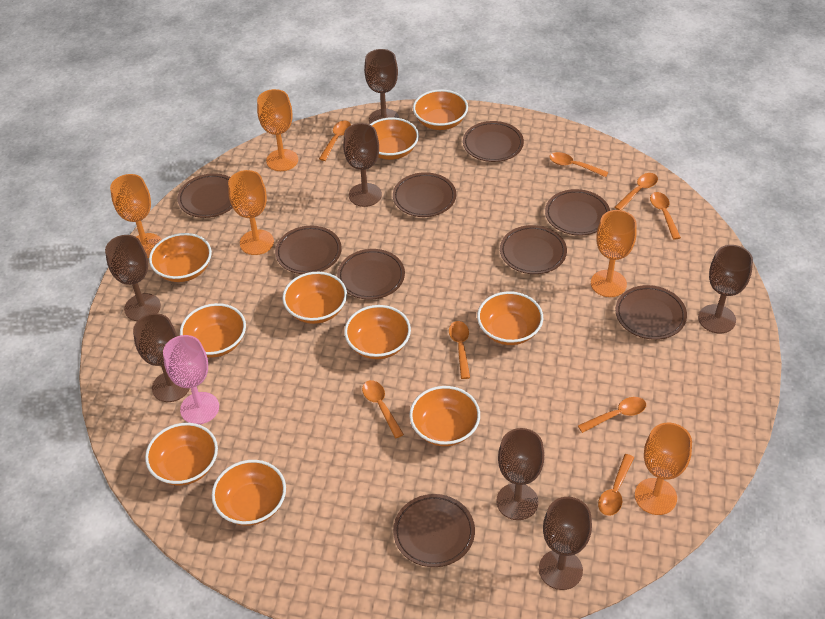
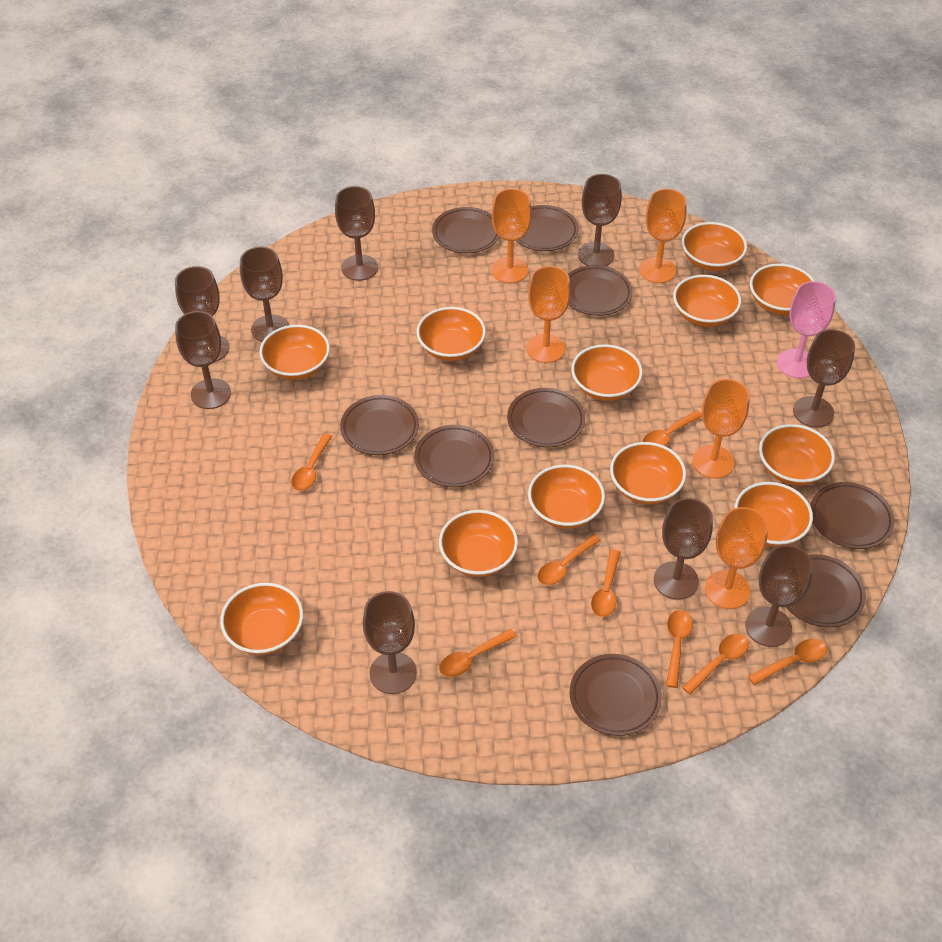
brown goblet: 7 -> 9
orange bowl: 10 -> 12

